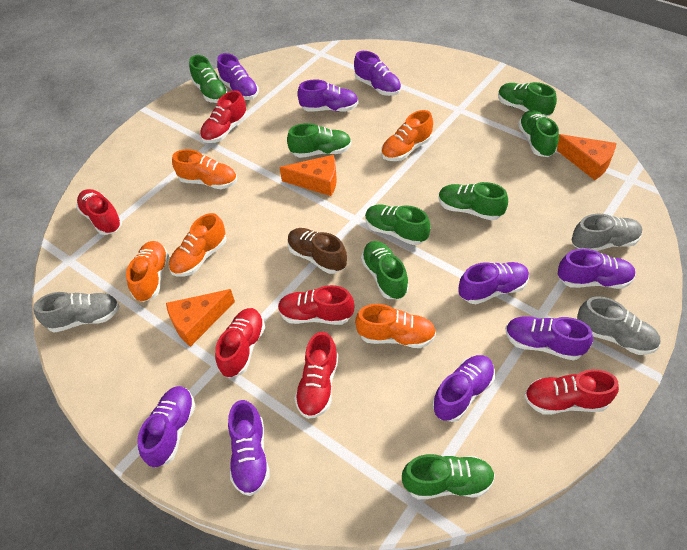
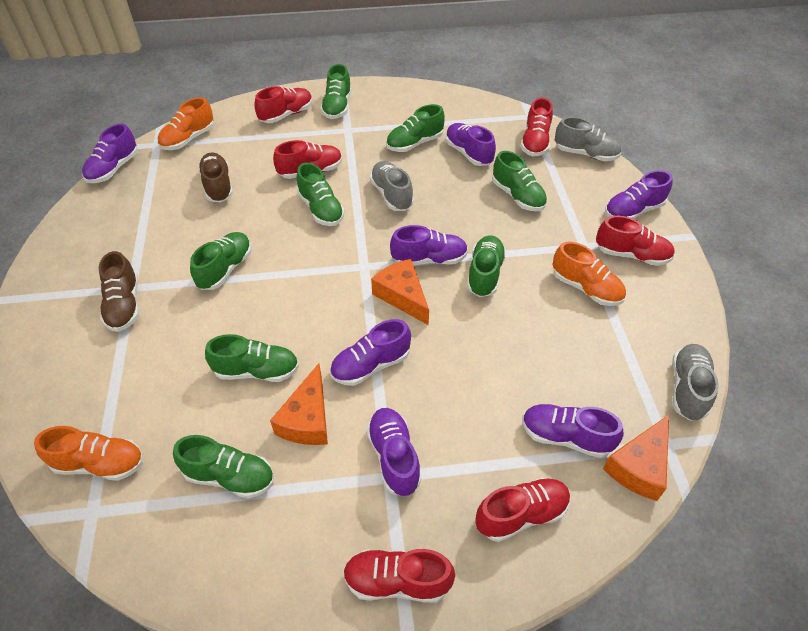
brown shoe: 1 -> 2
orange shoe: 5 -> 3
purple shoe: 9 -> 7

